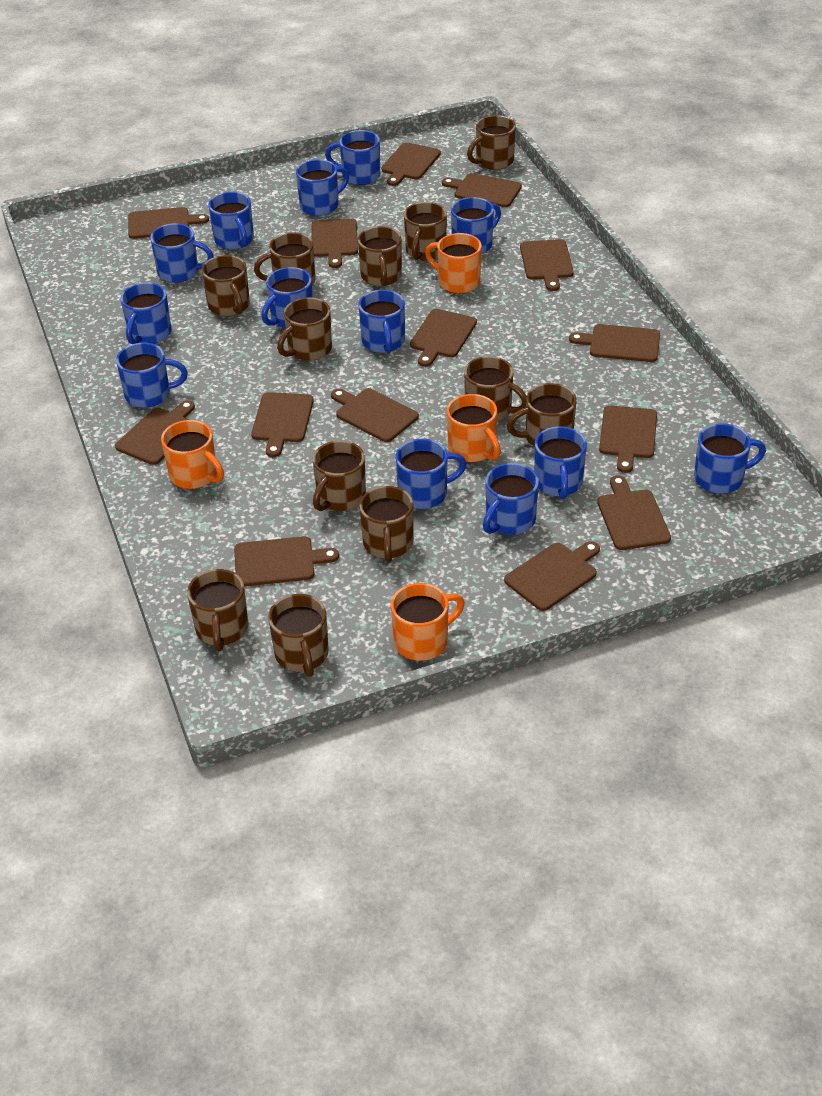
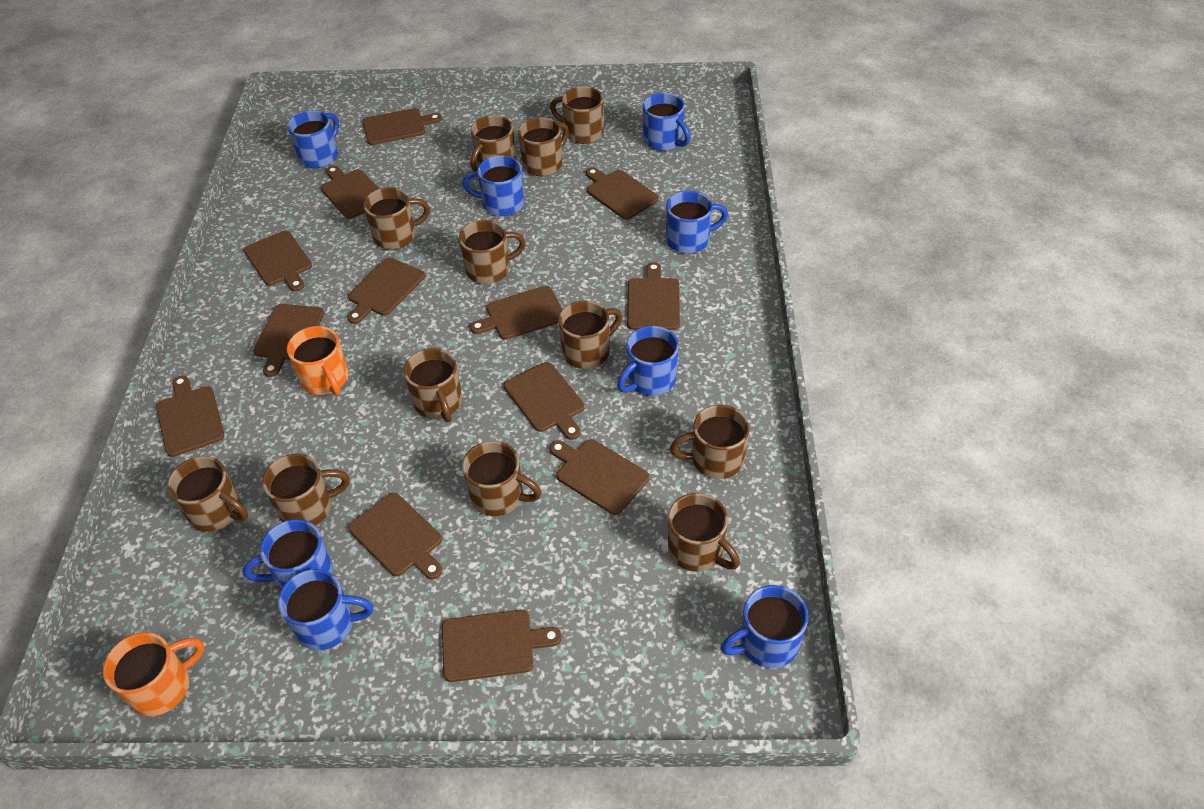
blue mug: 13 -> 8
brown cutting board: 14 -> 13
orange mug: 4 -> 2

